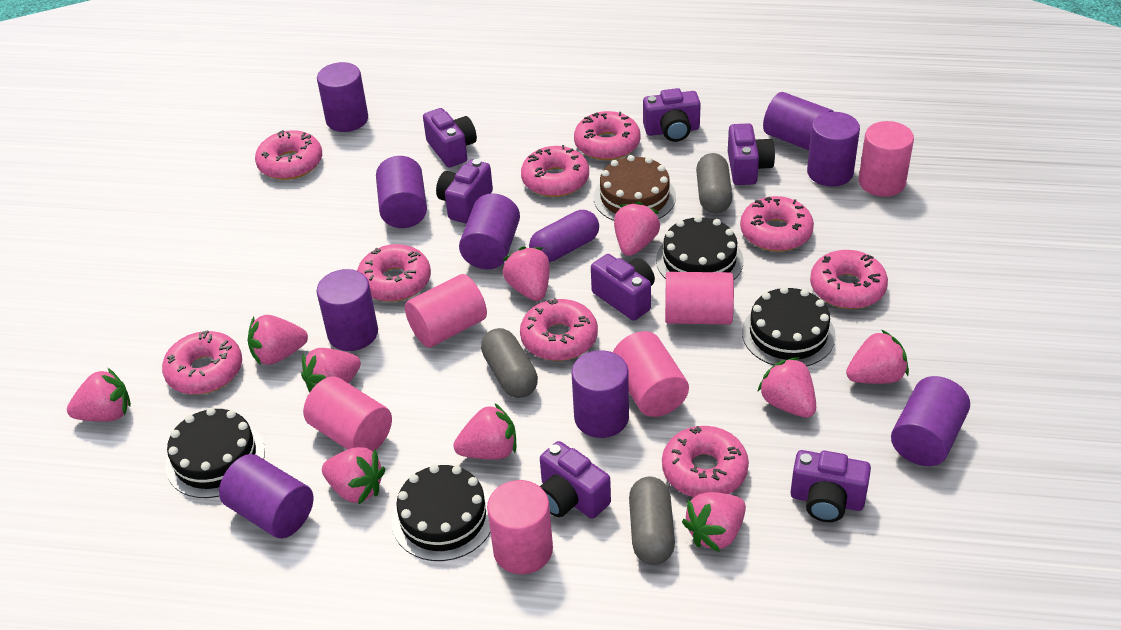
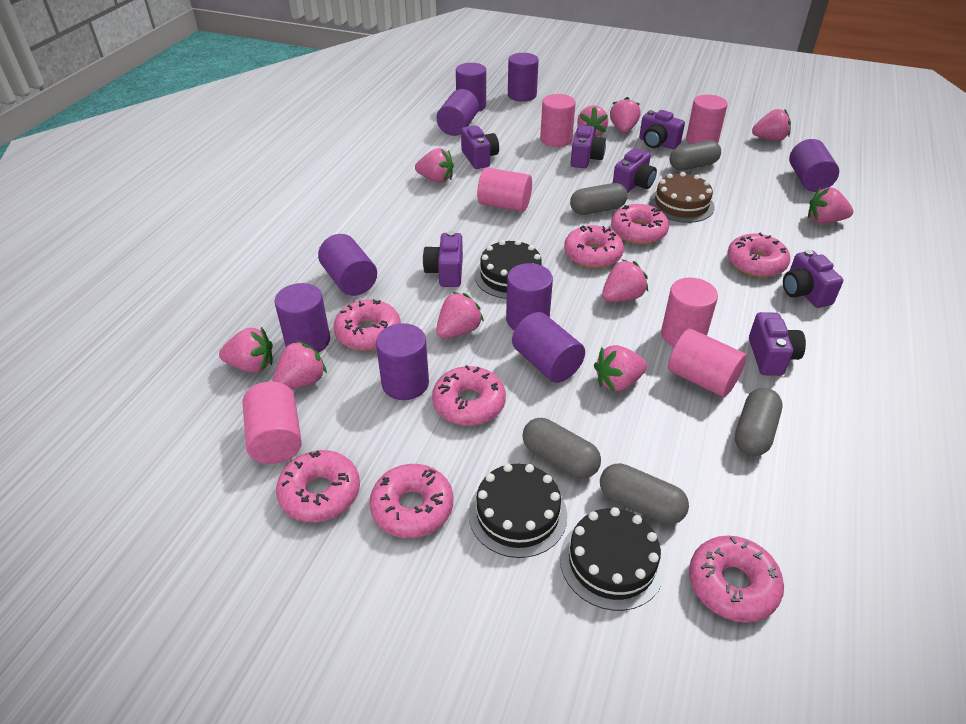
black cake: 4 -> 3
grey capsule: 3 -> 5
pink donut: 9 -> 8
purple capsule: 1 -> 0

